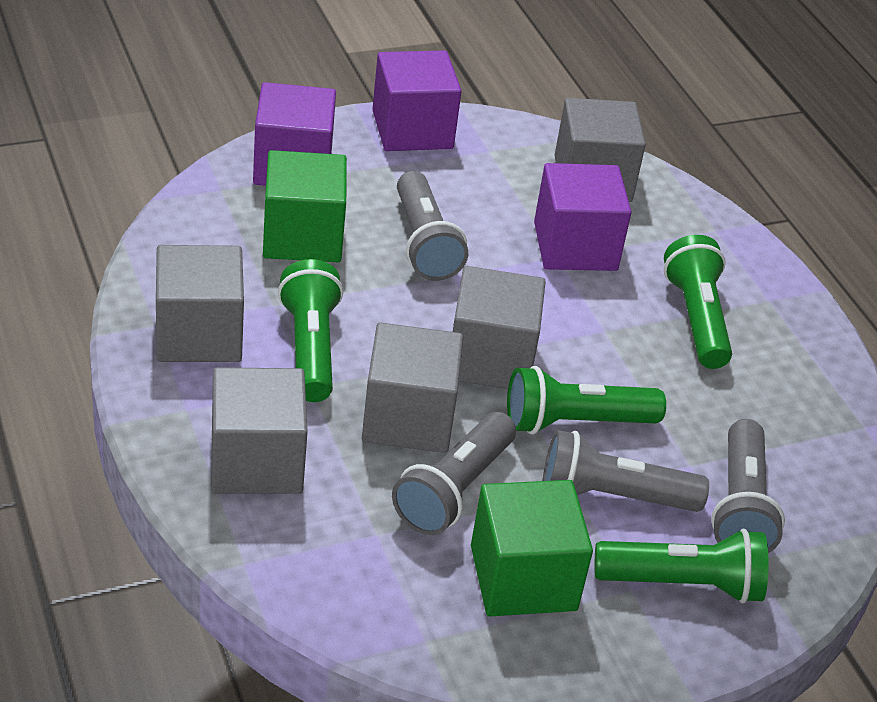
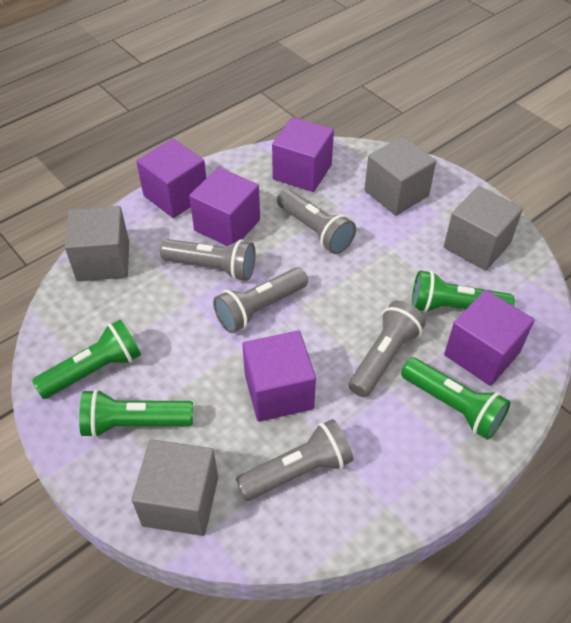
green cube: 2 -> 0
grey cube: 5 -> 4
grey flashlight: 4 -> 5
purple cube: 3 -> 5

